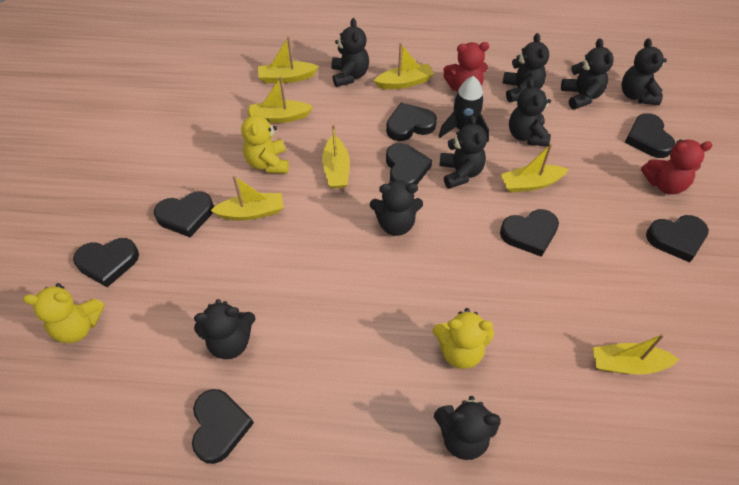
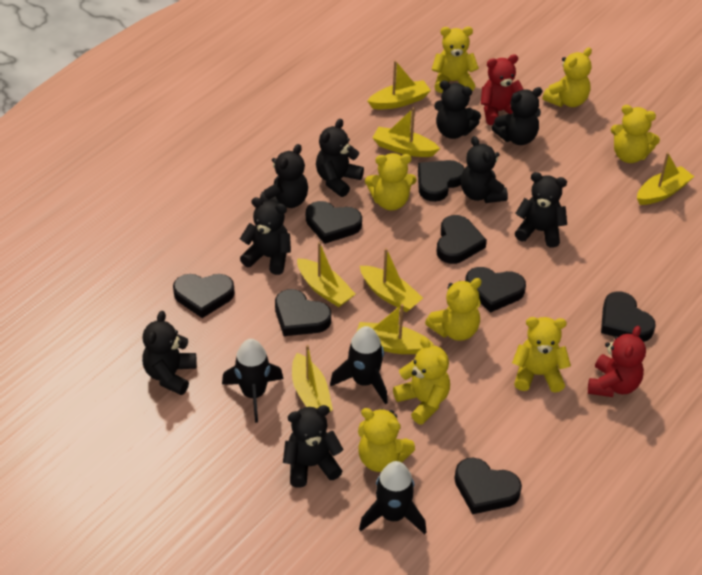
black rocket: 1 -> 3
yellow teddy bear: 3 -> 8

